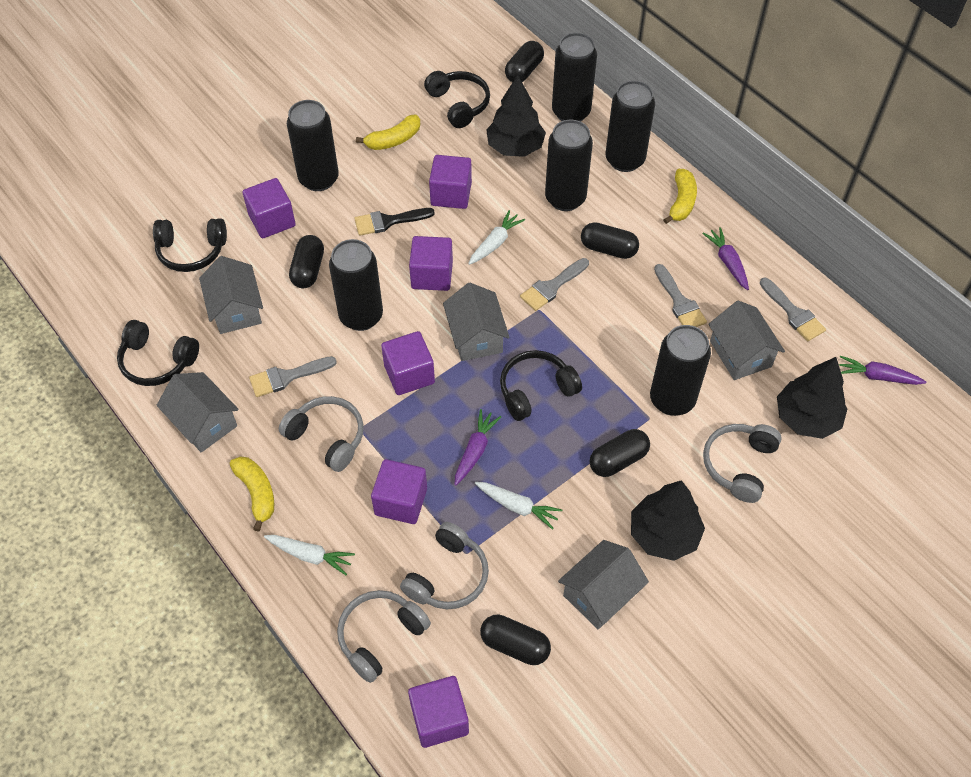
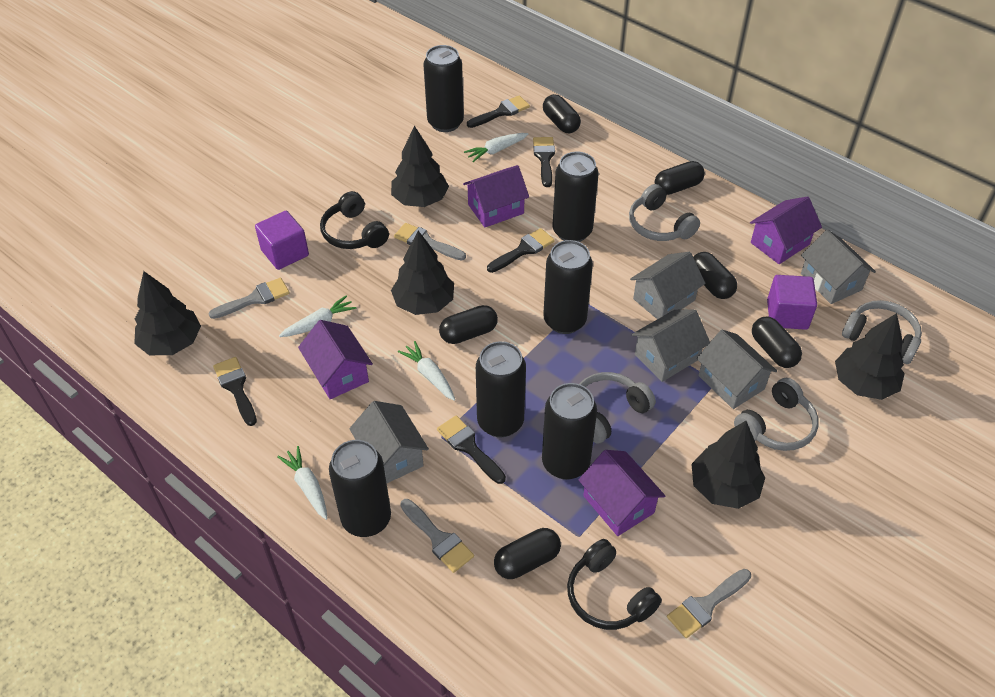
black brush: 1 -> 5
black capsule: 5 -> 6
black headphones: 4 -> 2
black tree: 3 -> 5
purple carrot: 3 -> 0
purple cube: 6 -> 2
purple house: 0 -> 4
white carrot: 3 -> 4
yellow banana: 3 -> 0

